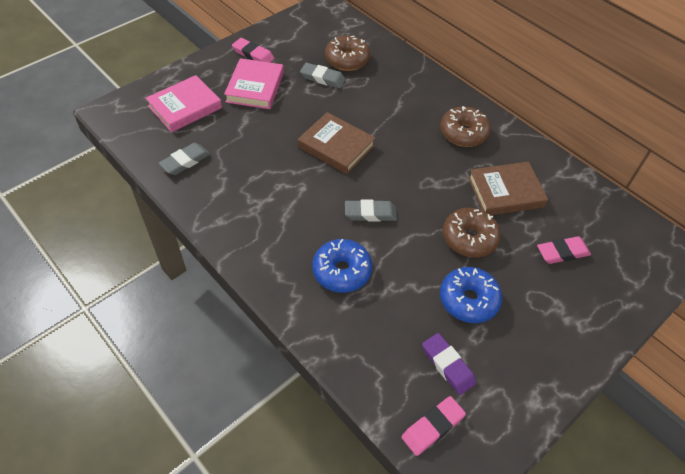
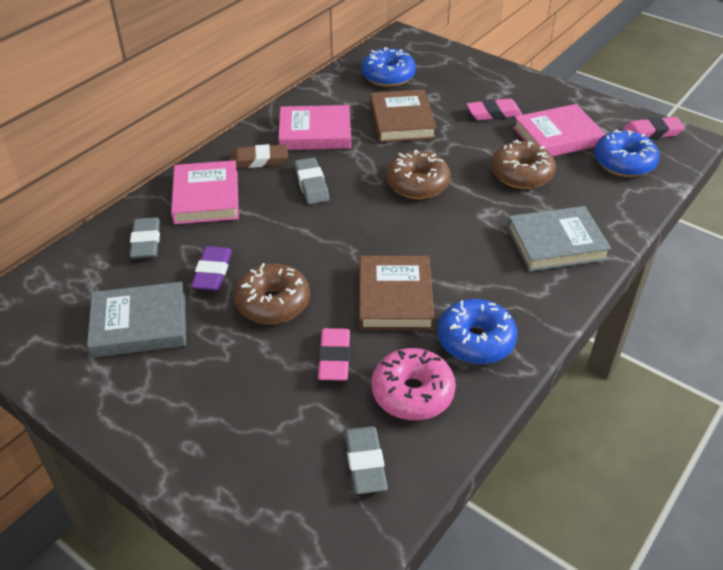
blue donut: 2 -> 3
brown eraser: 0 -> 1
grey book: 0 -> 2
pink book: 2 -> 3
pink donut: 0 -> 1

